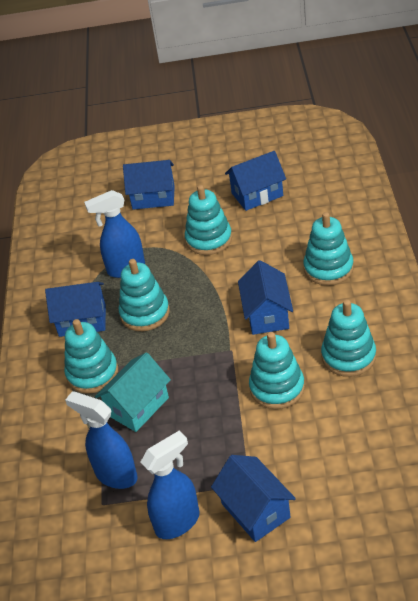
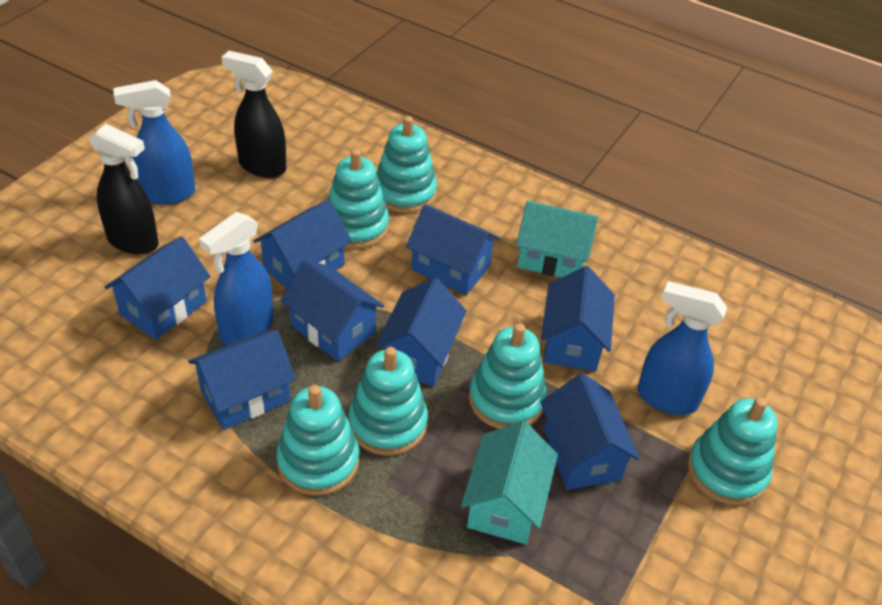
black spray bottle: 0 -> 2
blue house: 5 -> 8
turquoise house: 1 -> 2

